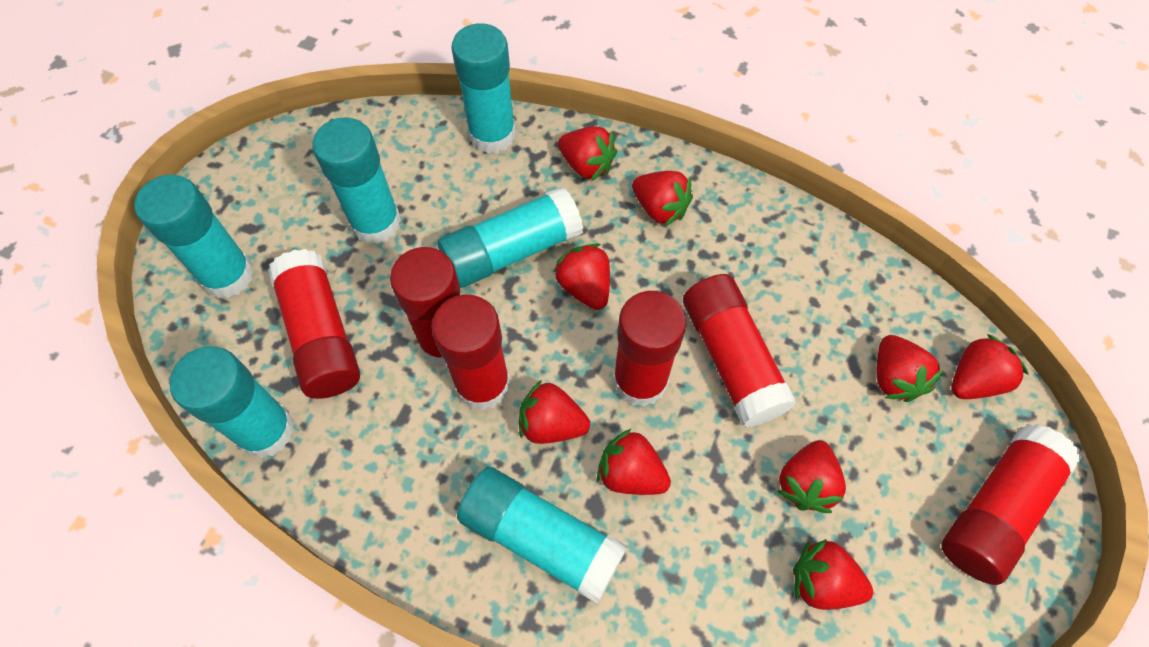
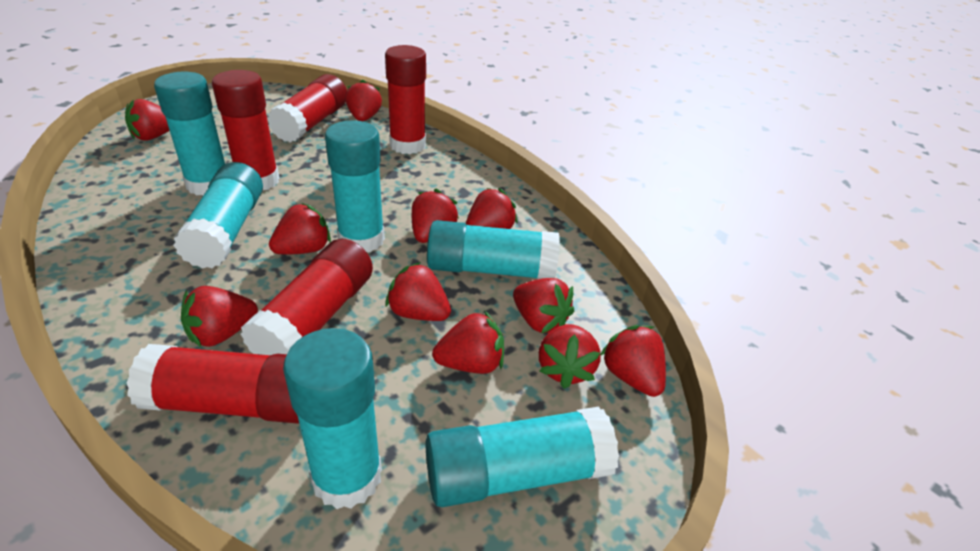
red glue stick: 6 -> 5
red strawberry: 9 -> 11

